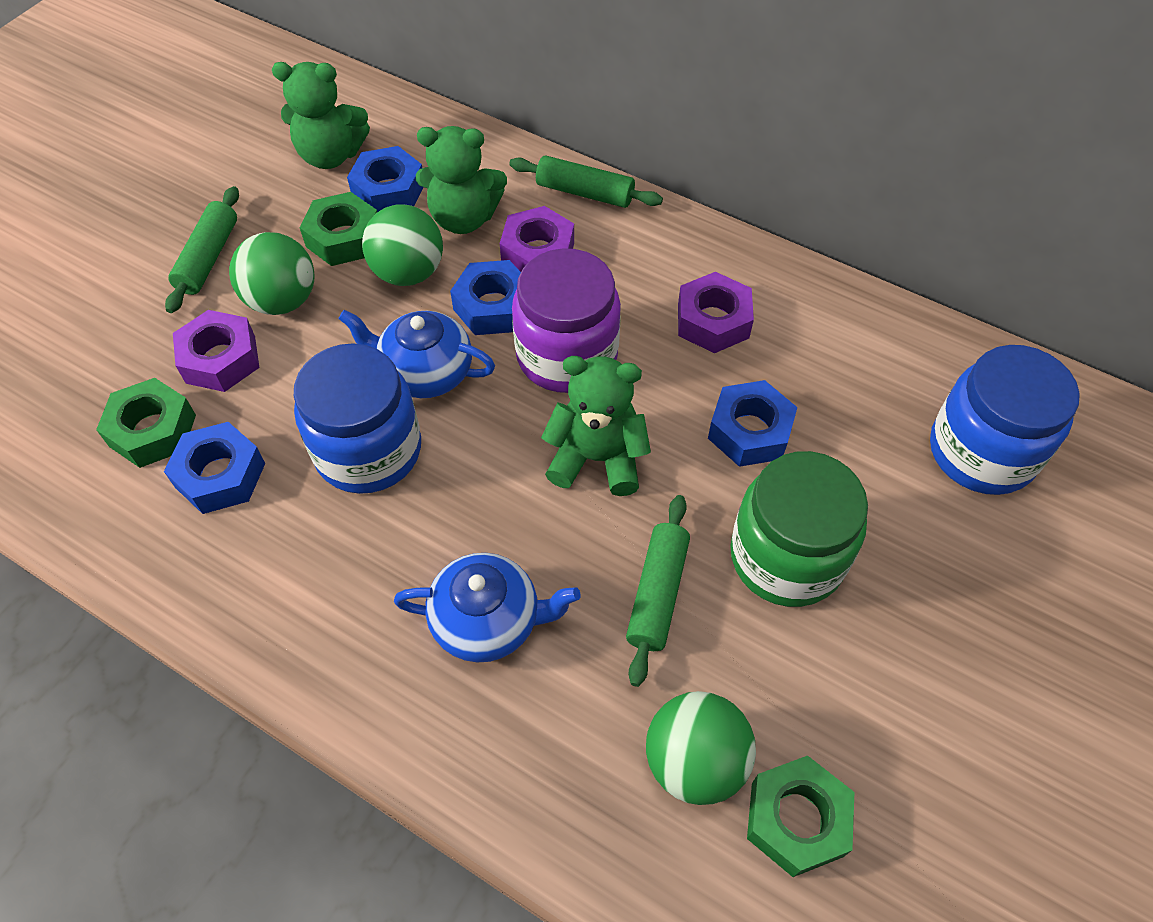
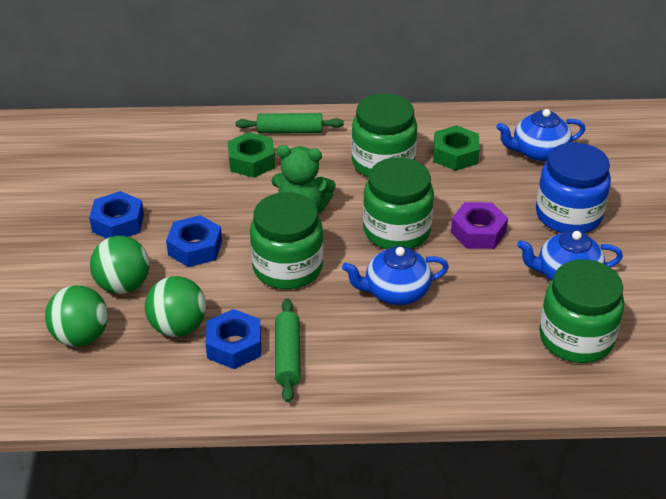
blue jar: 2 -> 1
blue nut: 4 -> 3
blue teapot: 2 -> 3
green jar: 1 -> 4
green nut: 3 -> 2
green rolling pin: 3 -> 2
green teddy bear: 3 -> 1
purple jar: 1 -> 0
purple nut: 3 -> 1

